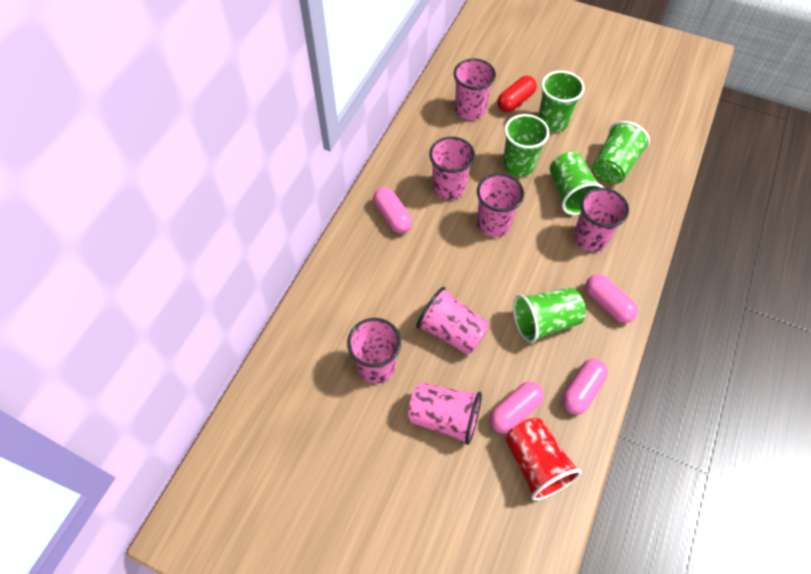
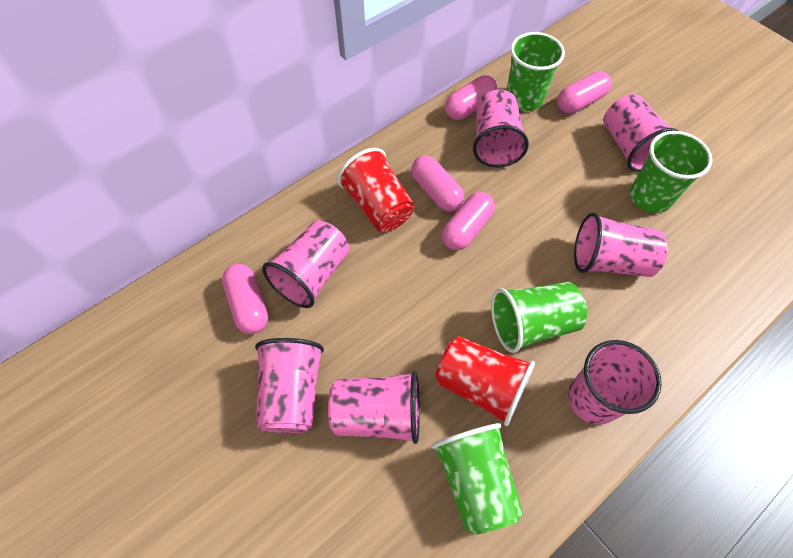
green cup: 5 -> 4
pink capsule: 4 -> 5
red capsule: 1 -> 0
red cup: 1 -> 2

